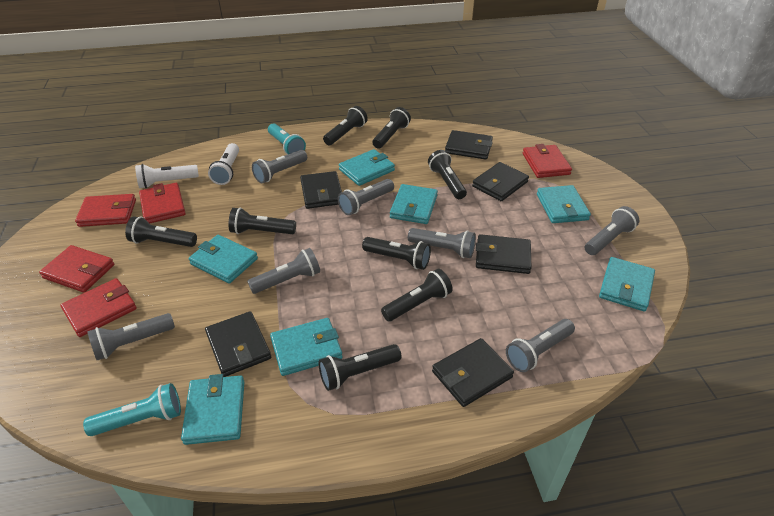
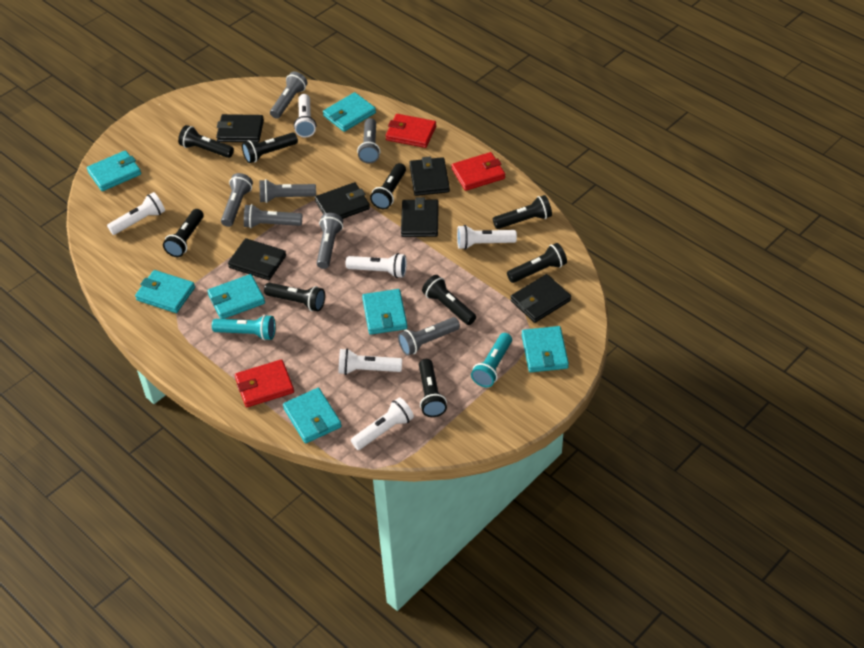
black flashlight: 8 -> 9
red wallet: 5 -> 3
white flashlight: 2 -> 6

